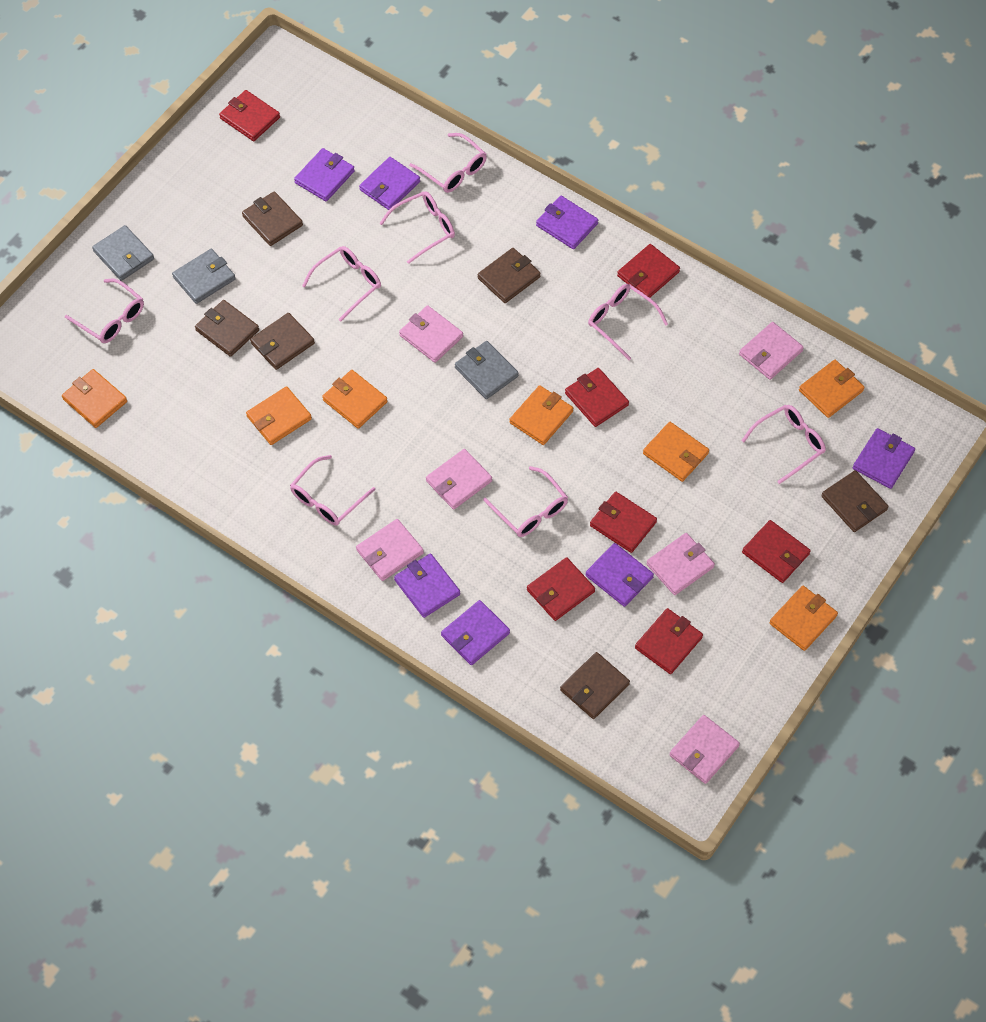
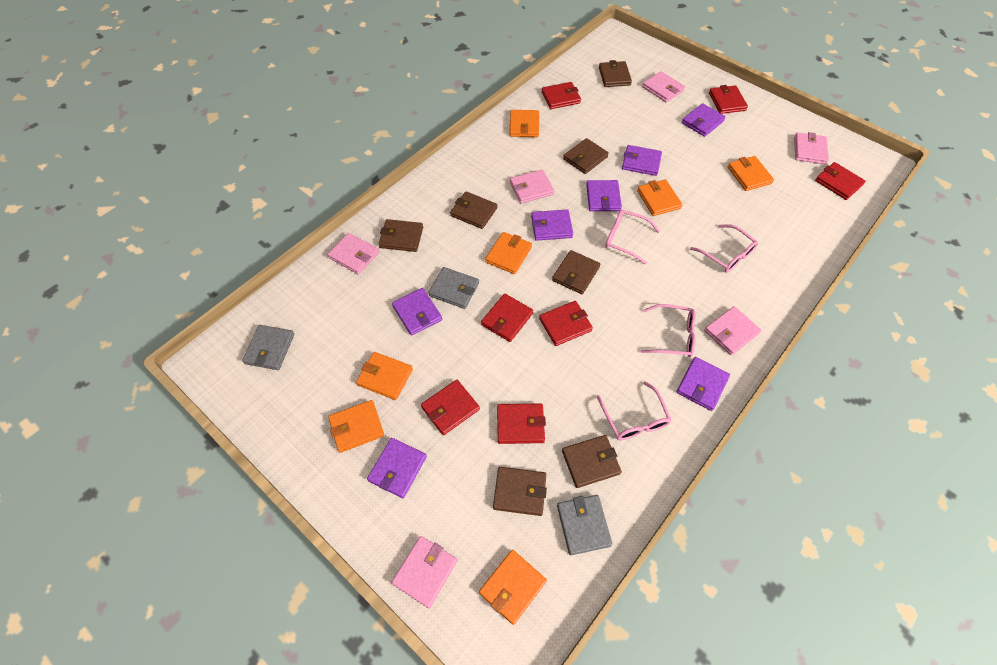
brown wallet: 6 -> 7
pink glasses: 8 -> 4

